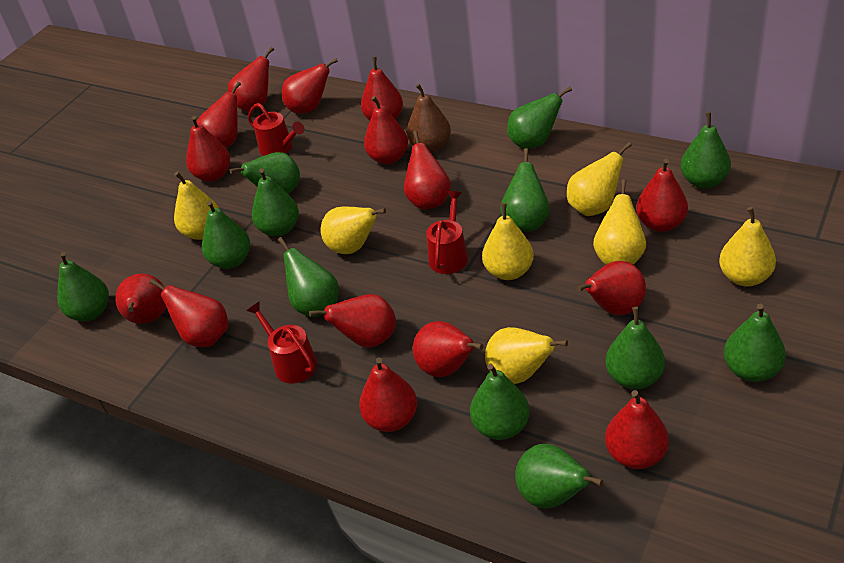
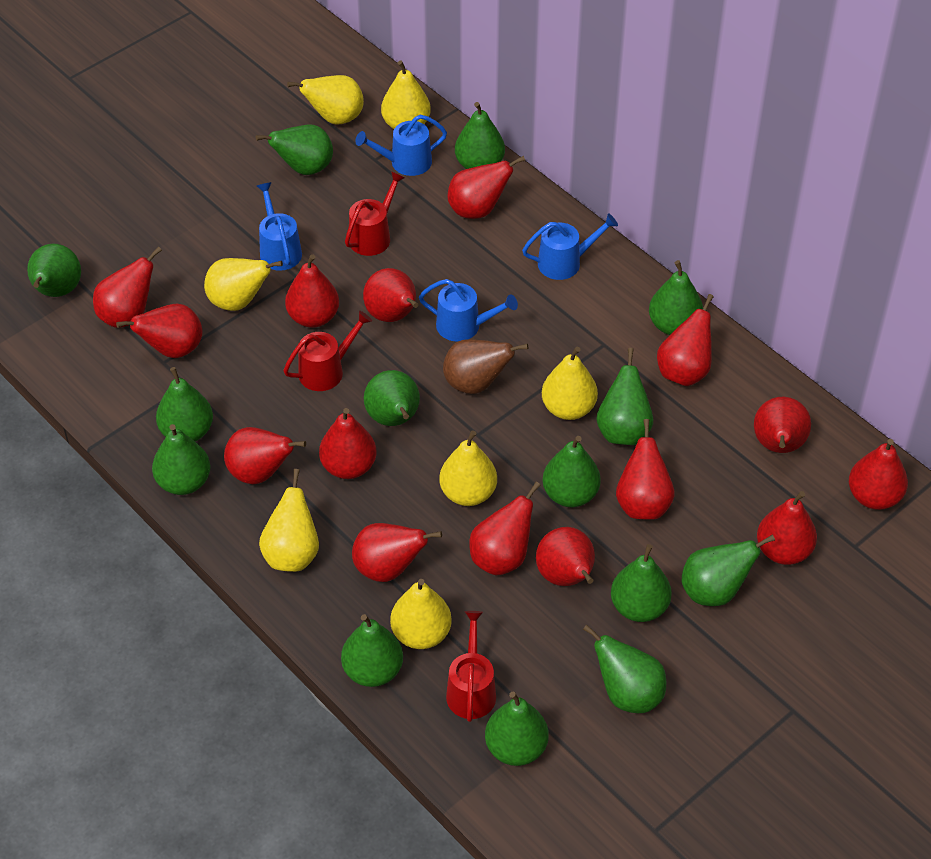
blue watering can: 0 -> 4
green pear: 12 -> 14

